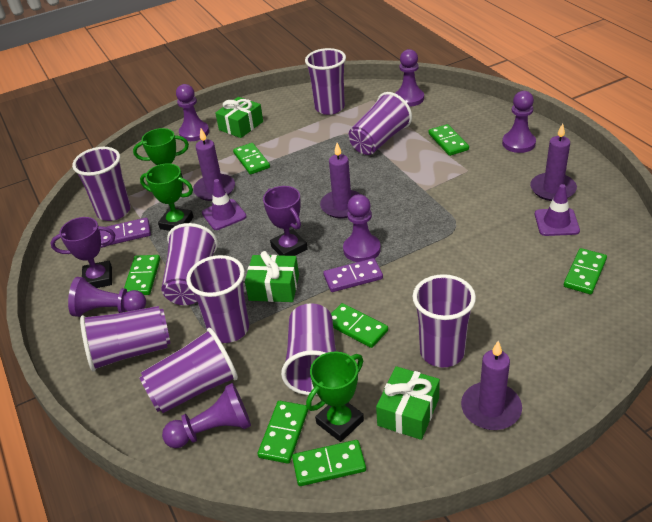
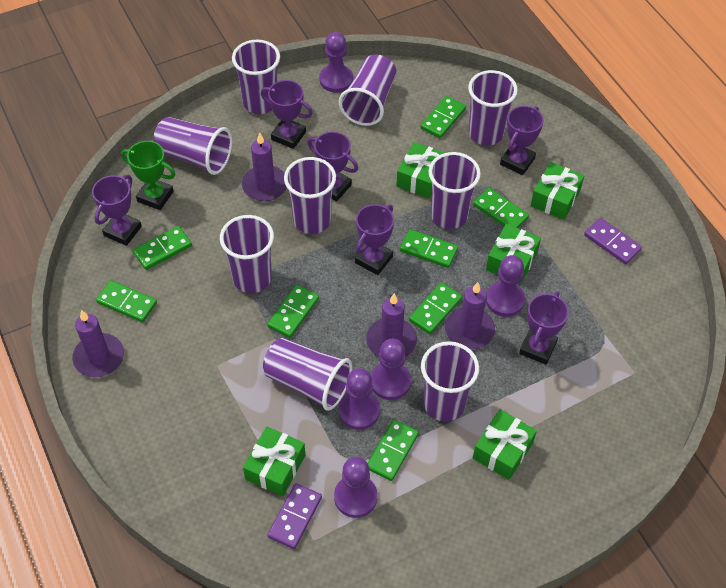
green domino: 7 -> 8
green gift: 3 -> 5
green trophy: 3 -> 1
purple pawn: 6 -> 5
purple traffic cone: 2 -> 0
purple trophy: 2 -> 6

